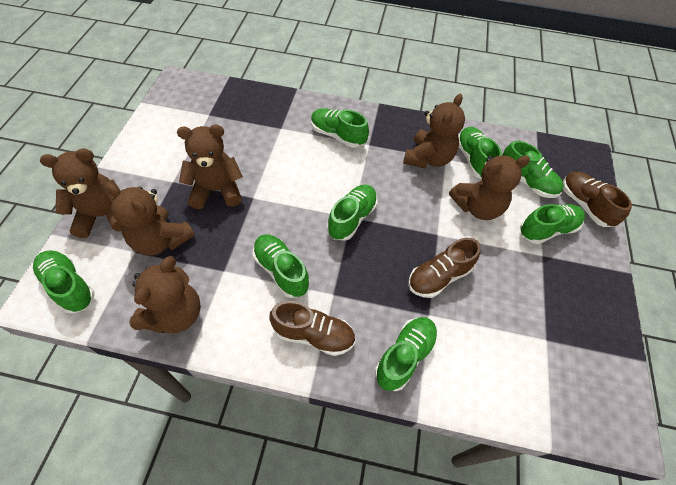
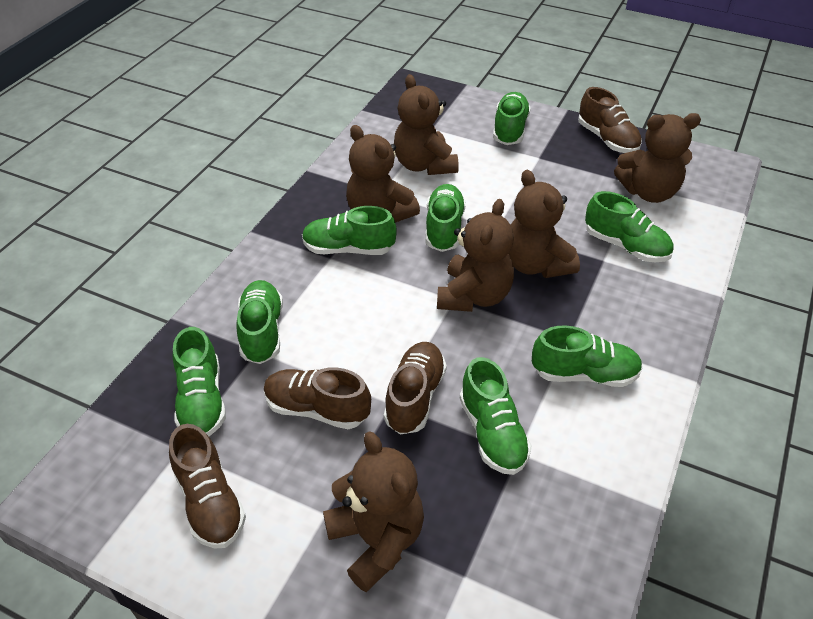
brown shoe: 3 -> 4

